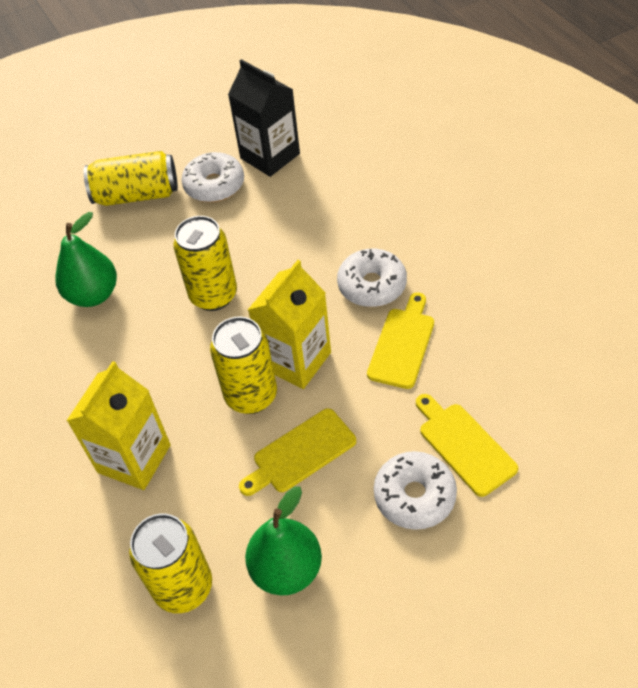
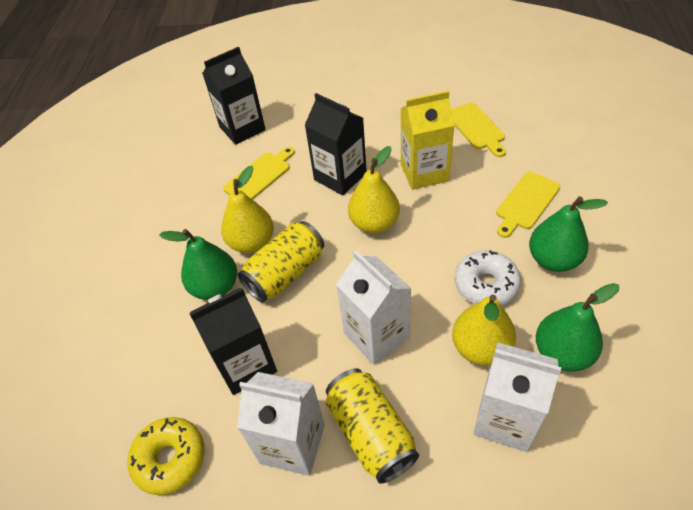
black carton: 1 -> 3
green pear: 2 -> 3
white carton: 0 -> 3
white donut: 3 -> 1
yellow can: 4 -> 2
yellow carton: 2 -> 1
yellow donut: 0 -> 1
yellow pear: 0 -> 3

